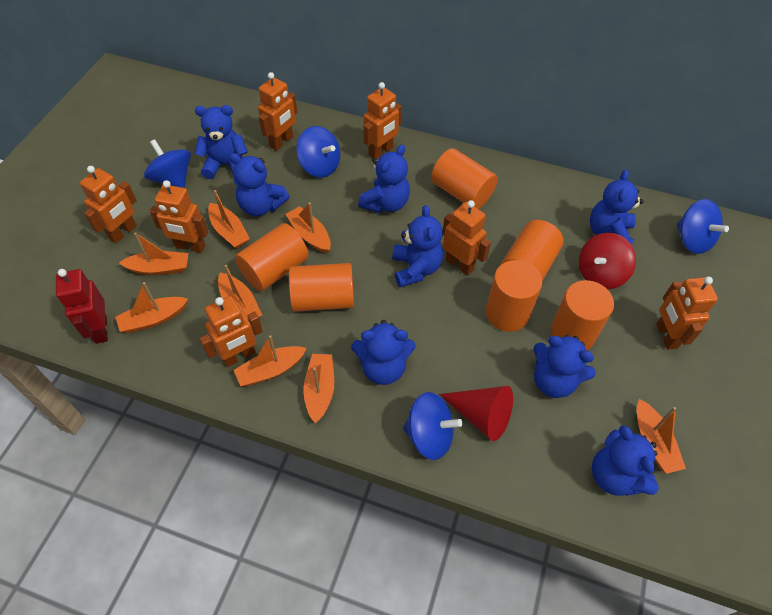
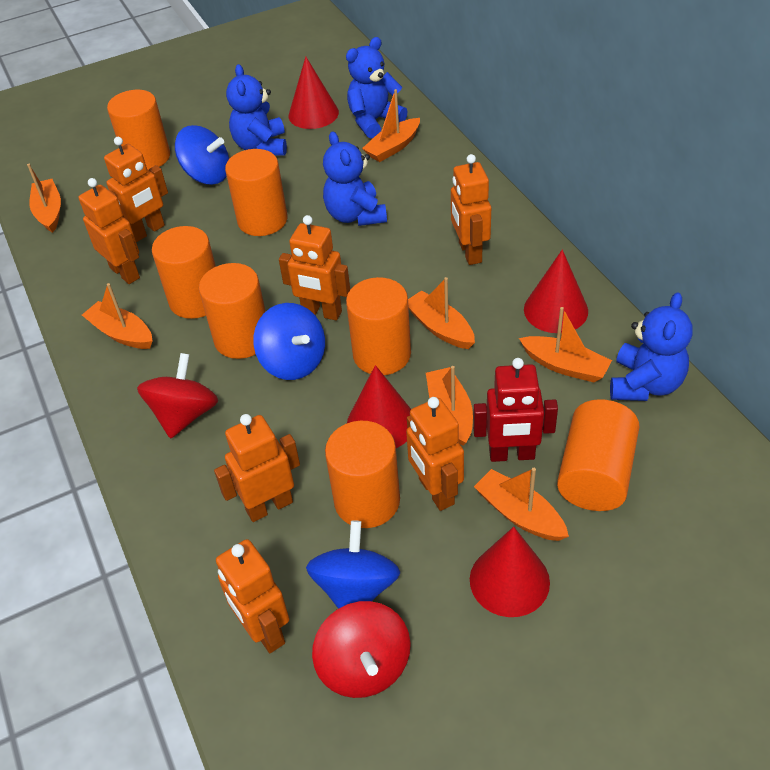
blue spinning top: 4 -> 3
blue teddy bear: 8 -> 4
orange boat: 8 -> 7
orange cylinder: 6 -> 7
red cone: 1 -> 4
red spinning top: 1 -> 2

